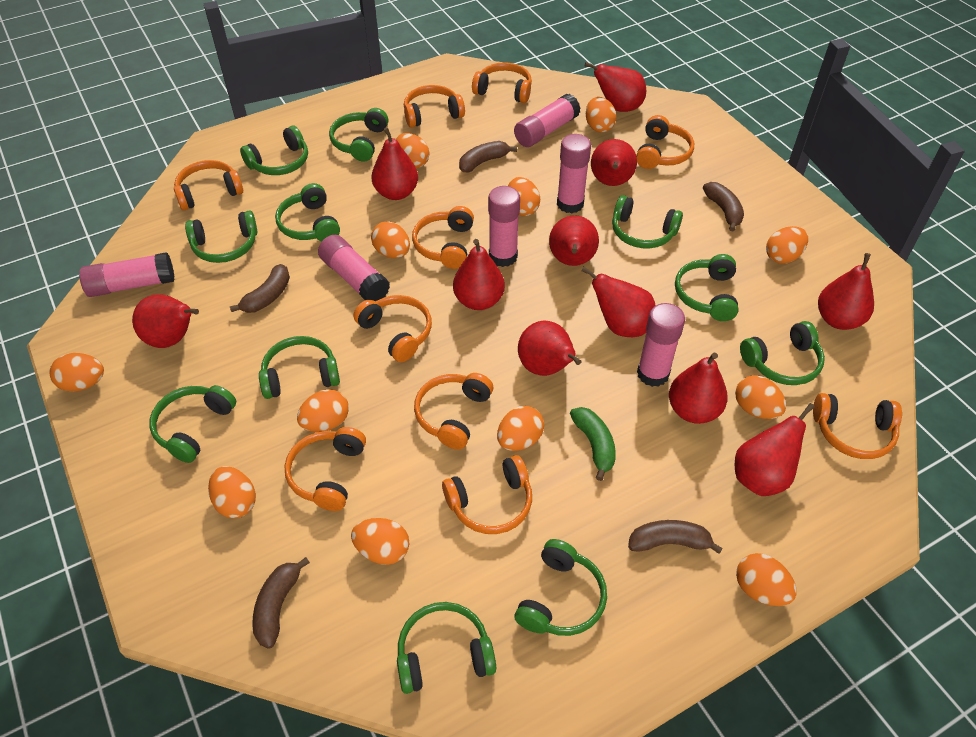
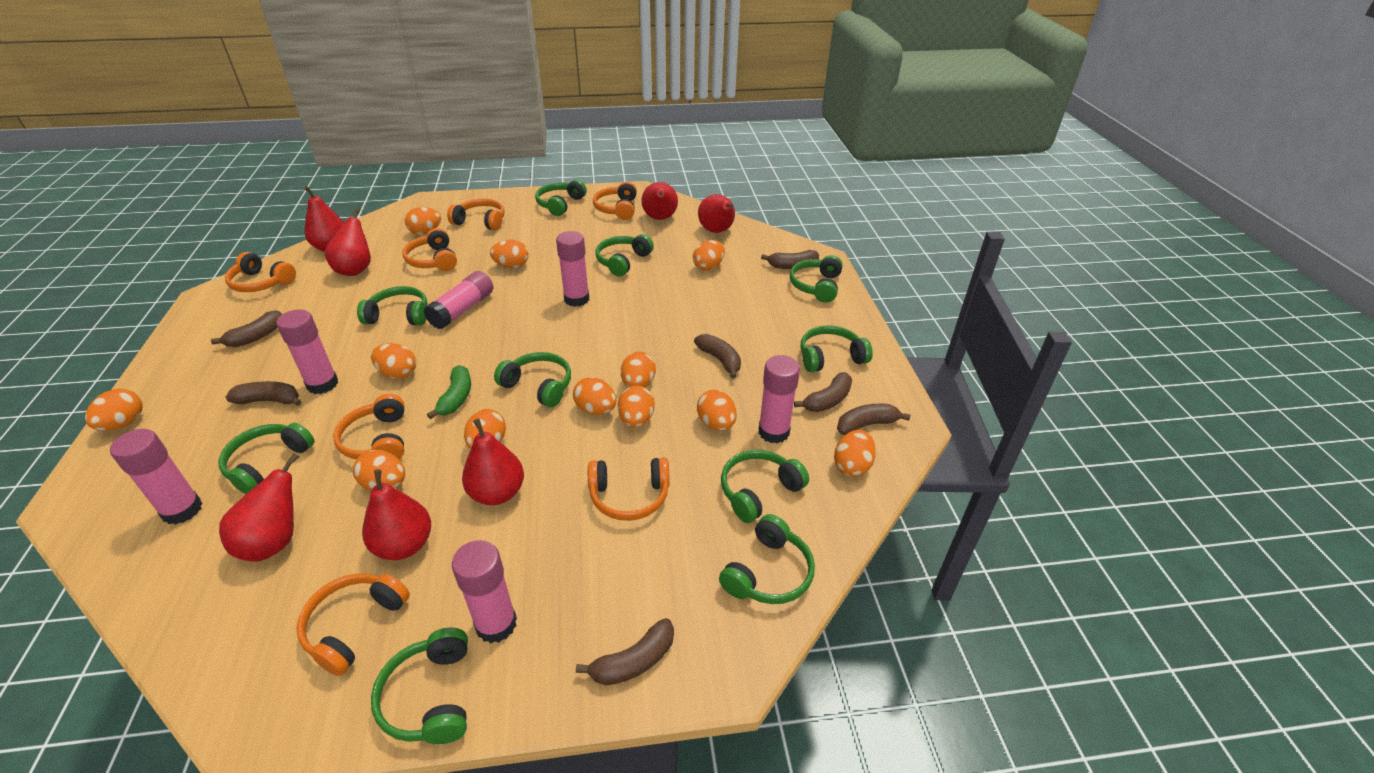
brown banana: 5 -> 7
green headphones: 11 -> 10
orange headphones: 10 -> 7
red pear: 11 -> 7

